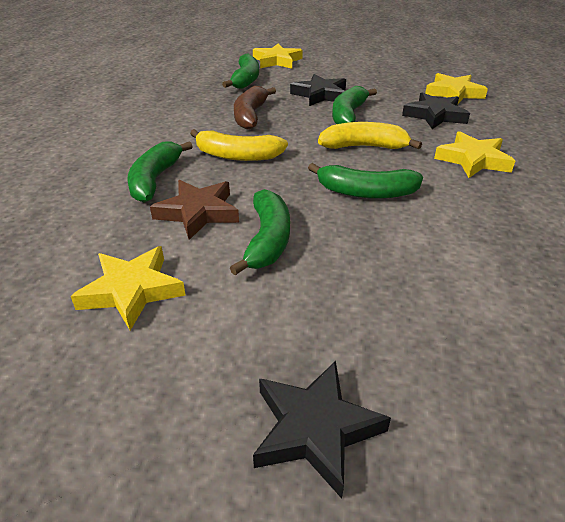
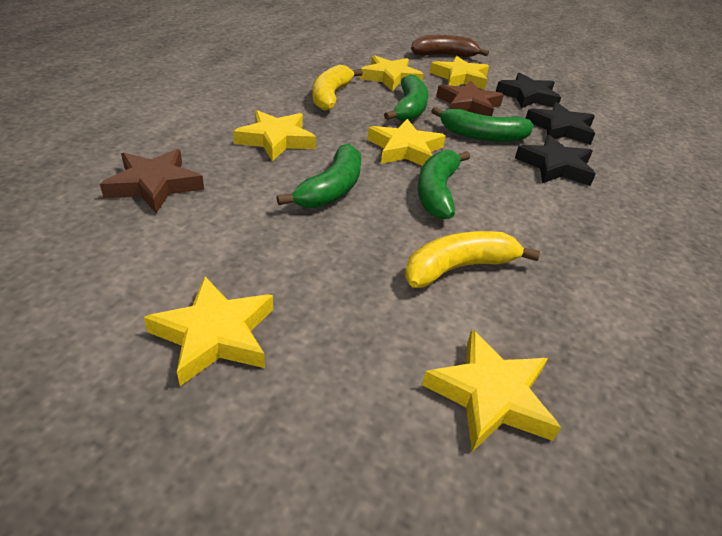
brown star: 1 -> 2
green banana: 5 -> 4
yellow star: 4 -> 6

